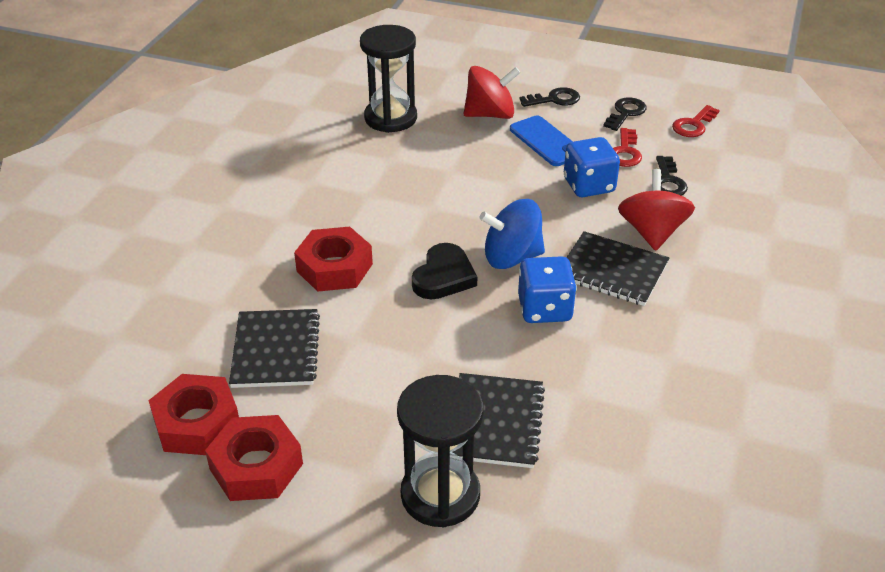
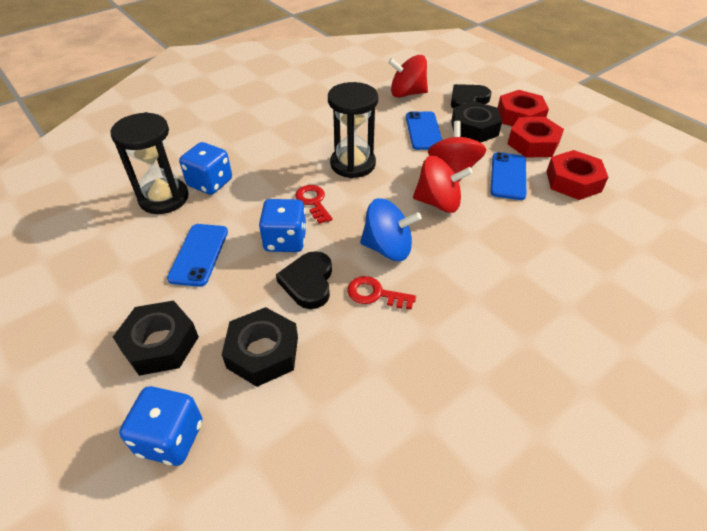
black heart: 1 -> 2
black key: 3 -> 0
black notebook: 3 -> 0
black nut: 0 -> 3
blue dice: 2 -> 3
blue phone: 1 -> 3
red spinning top: 2 -> 3

